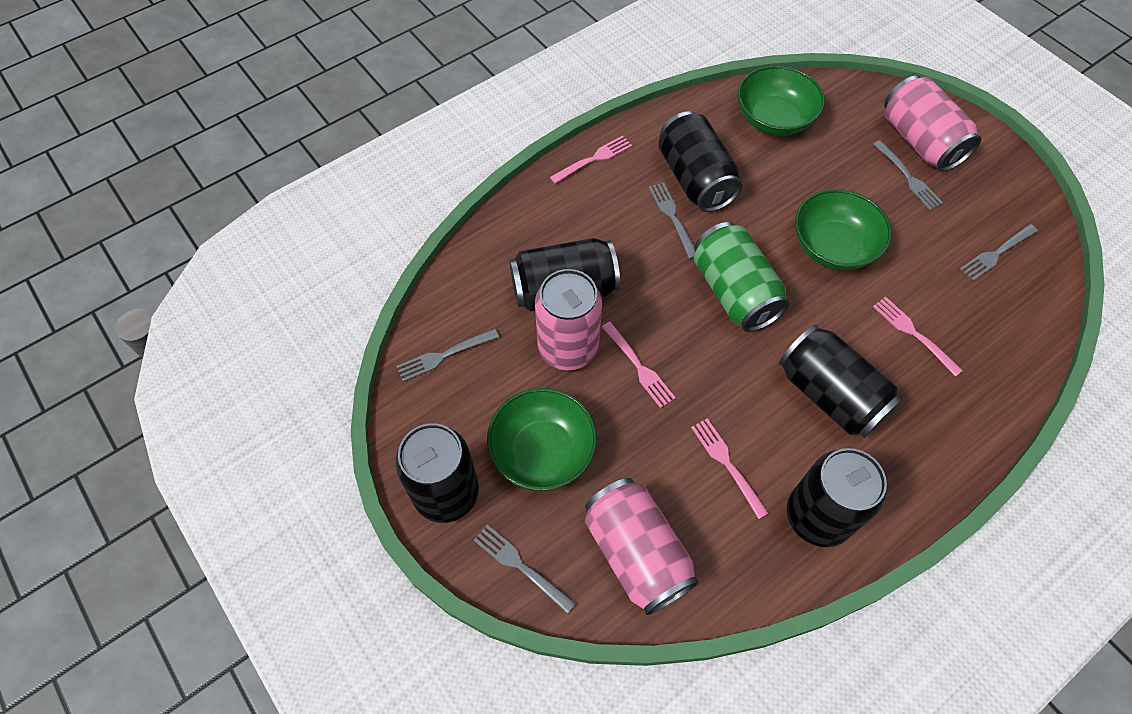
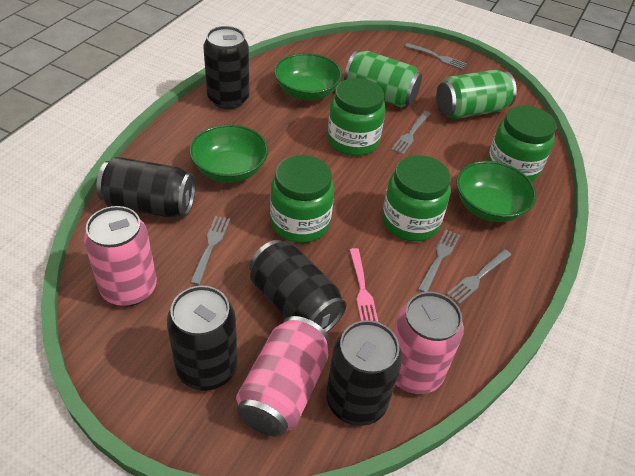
green can: 1 -> 2
green jar: 0 -> 4
pink fork: 4 -> 1

